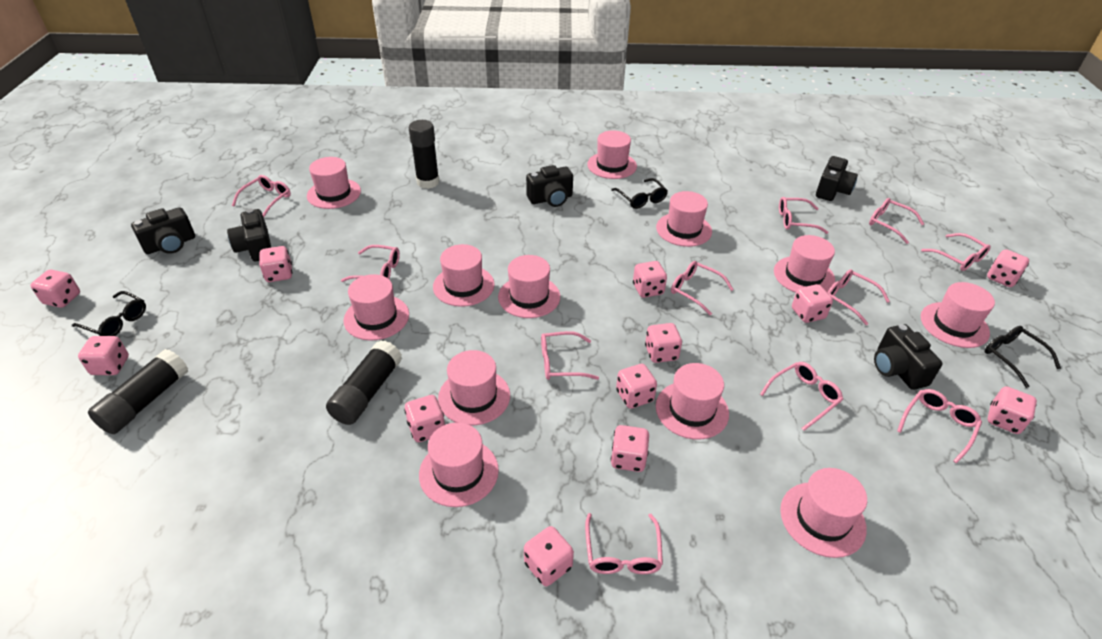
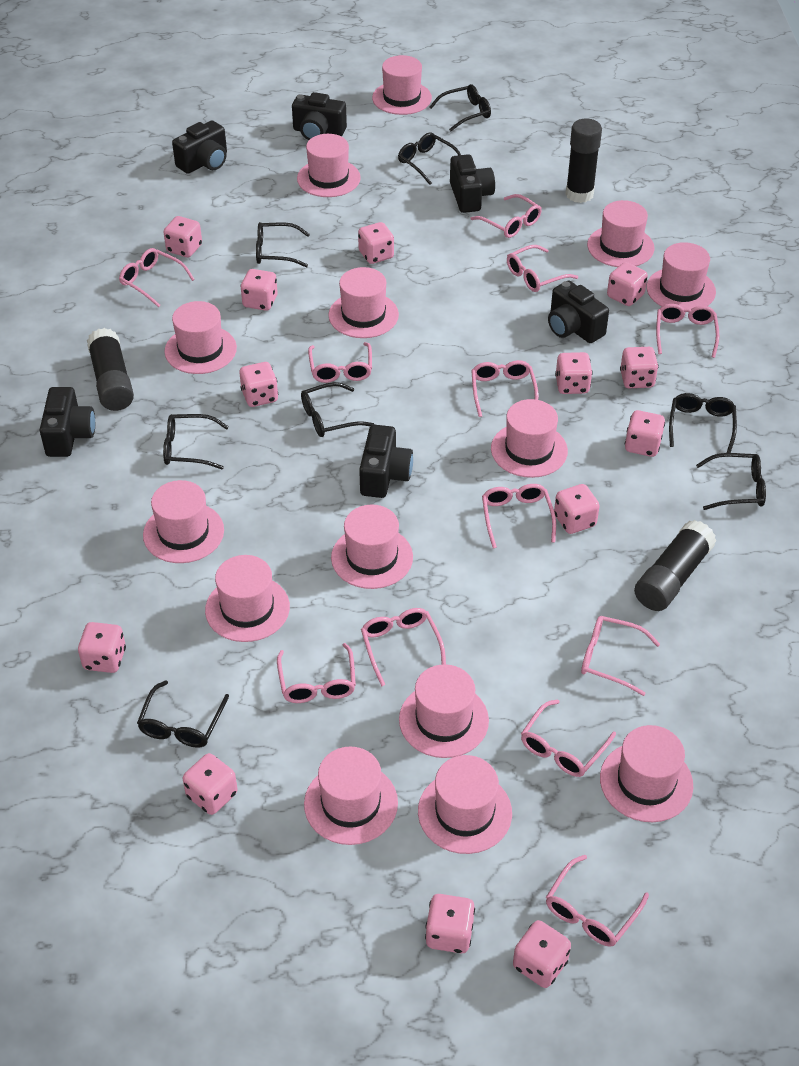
black camera: 5 -> 6
black glasses: 3 -> 8
pink dice: 12 -> 13
pink glasses: 11 -> 12
pink hat: 12 -> 14

